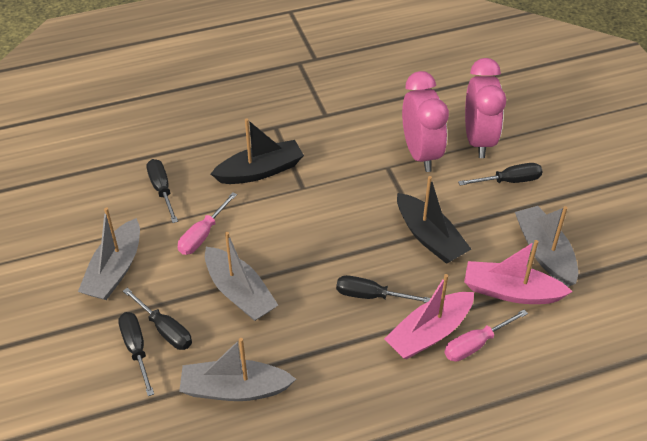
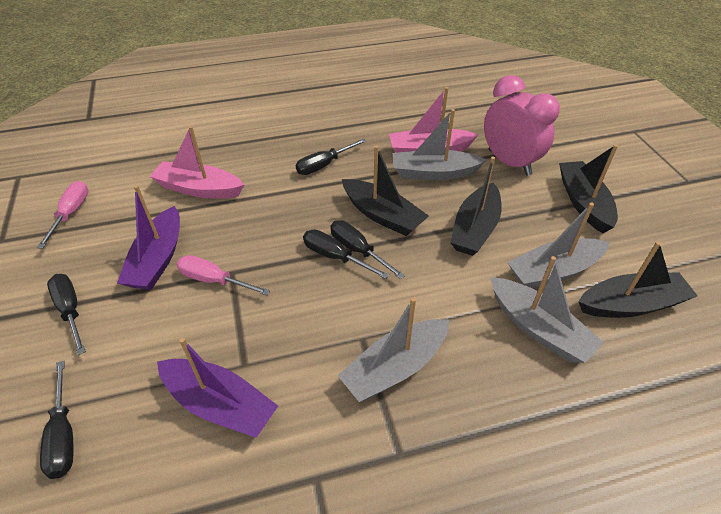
black boat: 2 -> 4
pink clock: 2 -> 1
purple boat: 0 -> 2

